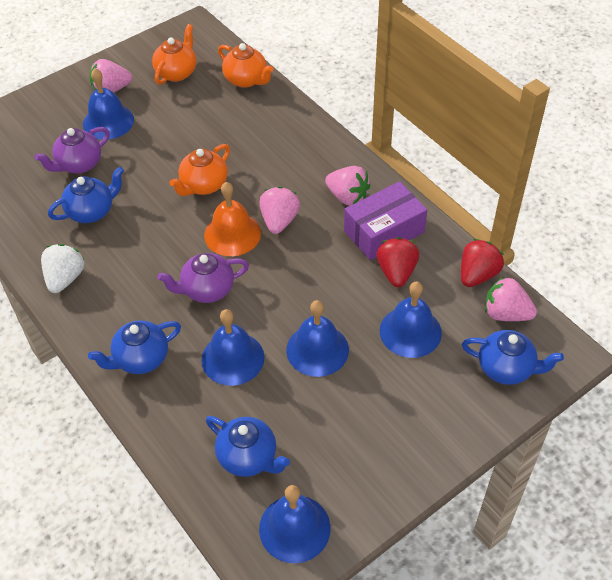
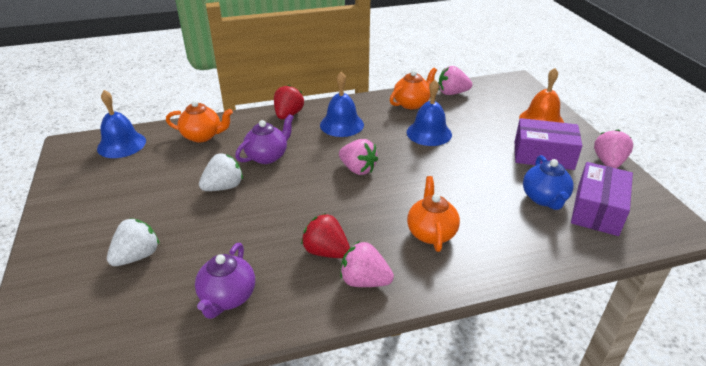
blue bell: 5 -> 3
blue teapot: 4 -> 1
purple box: 1 -> 2
white strawberry: 1 -> 2

